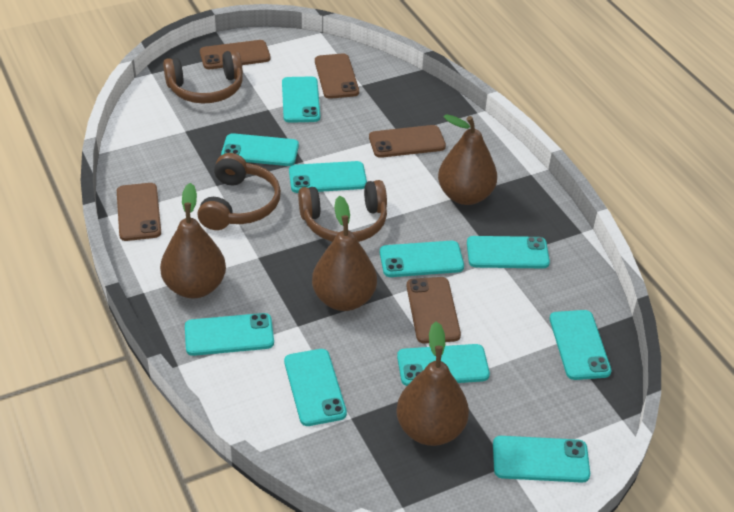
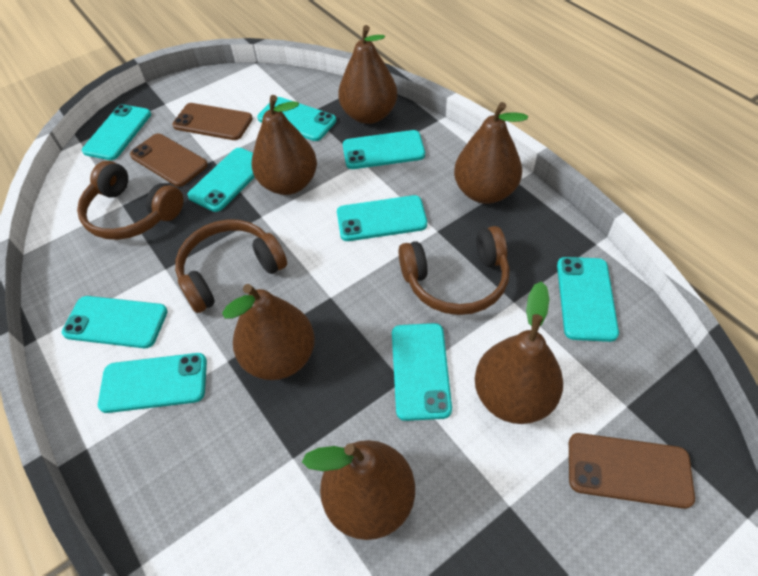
brown pear: 4 -> 6
brown phone: 5 -> 3
turquoise phone: 10 -> 9

